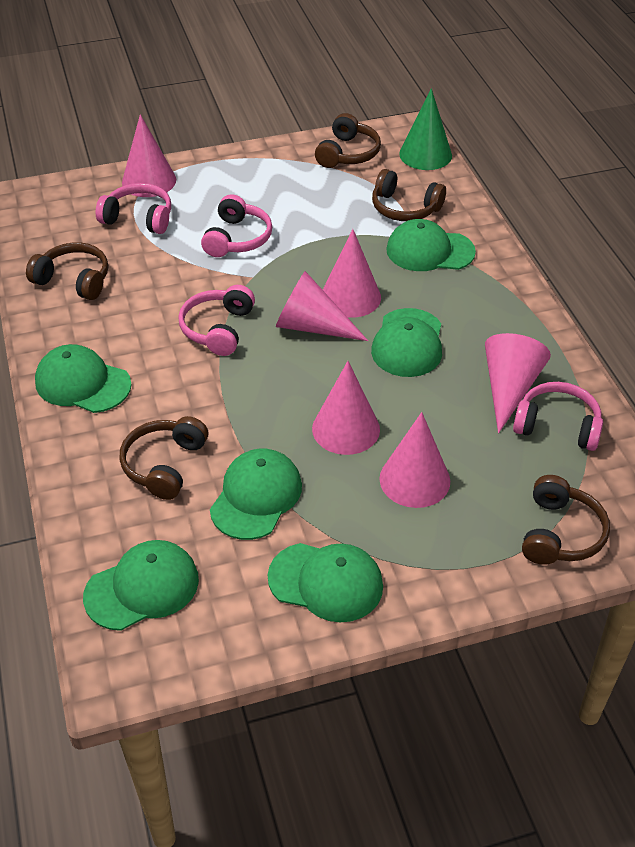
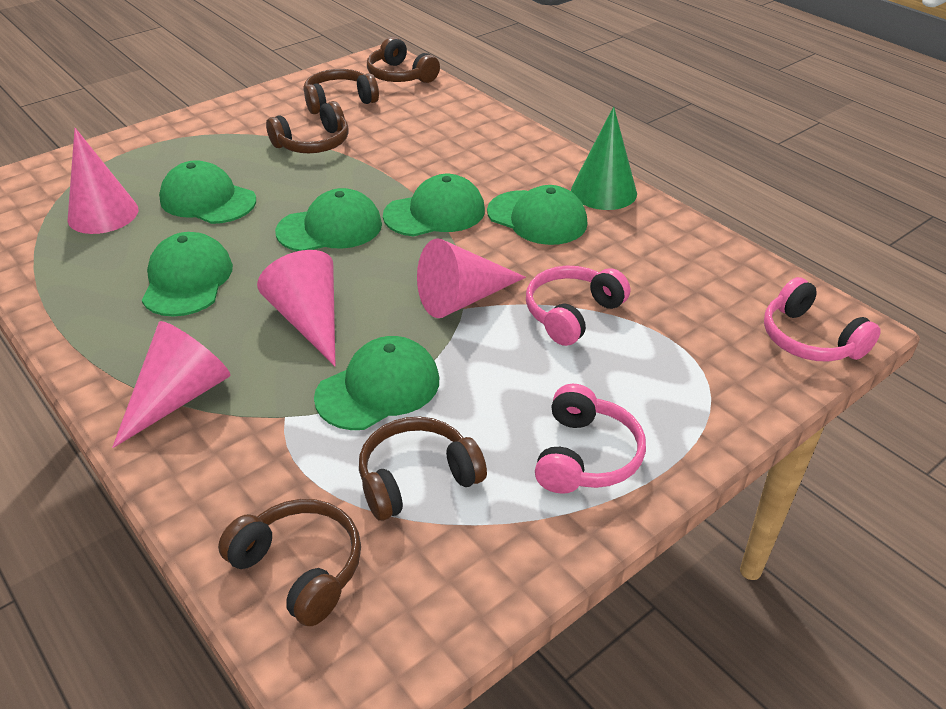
pink cone: 6 -> 4
pink headphones: 4 -> 3

